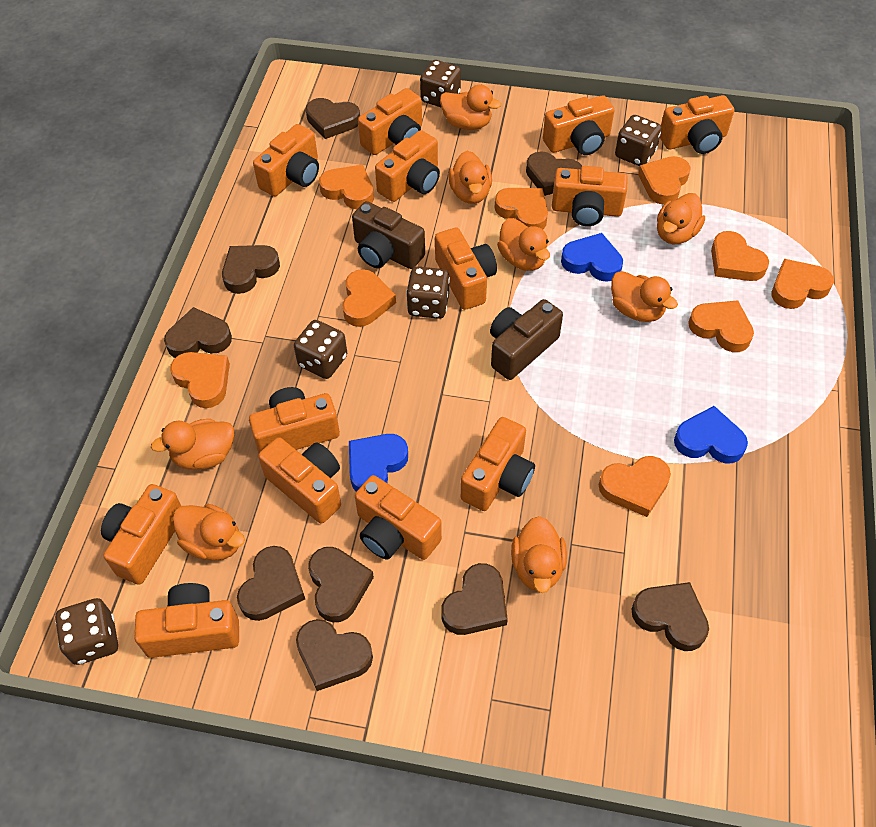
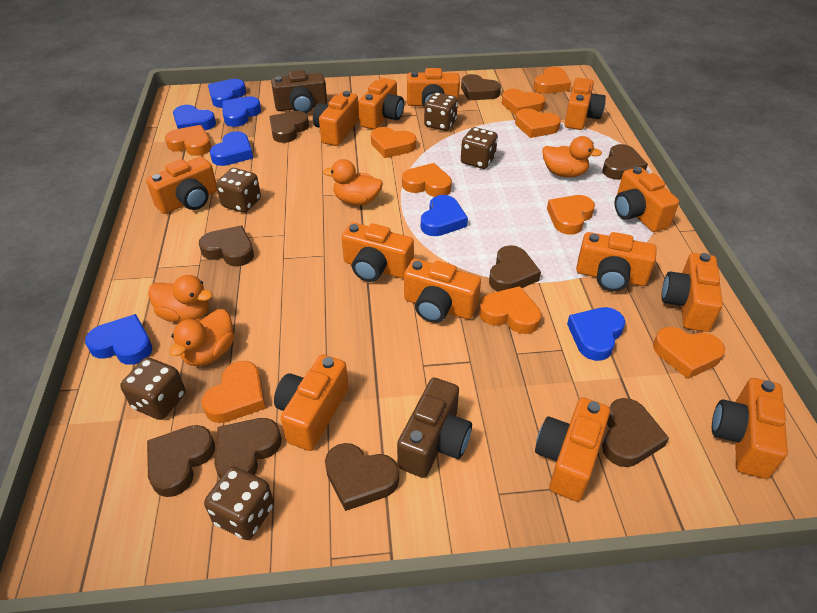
blue heart: 3 -> 7
orange duck: 8 -> 4
orange heart: 9 -> 10

